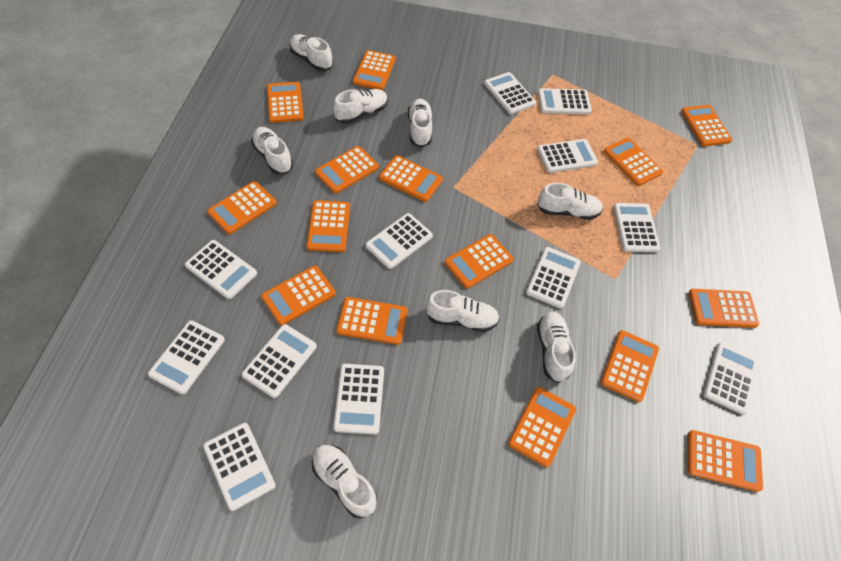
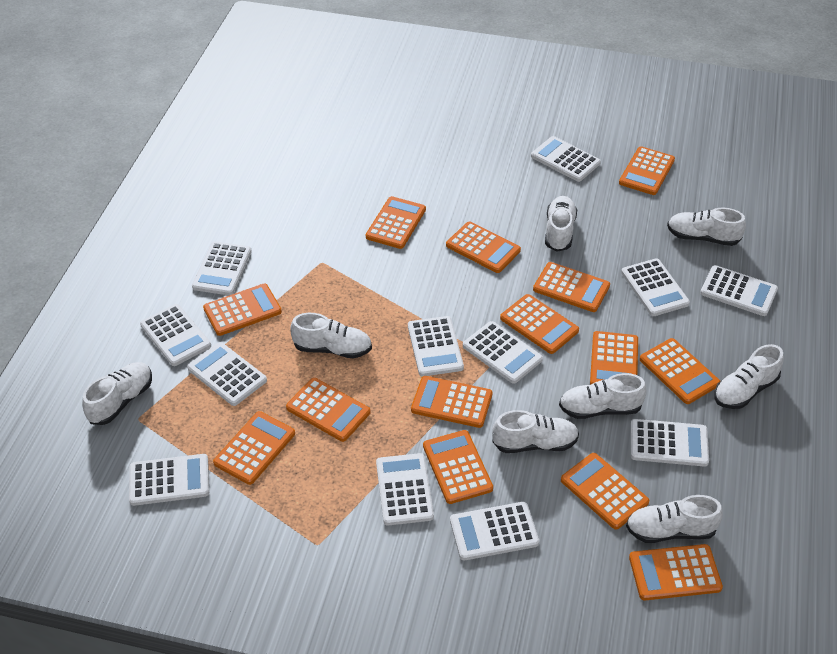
orange calculator: 15 -> 14

